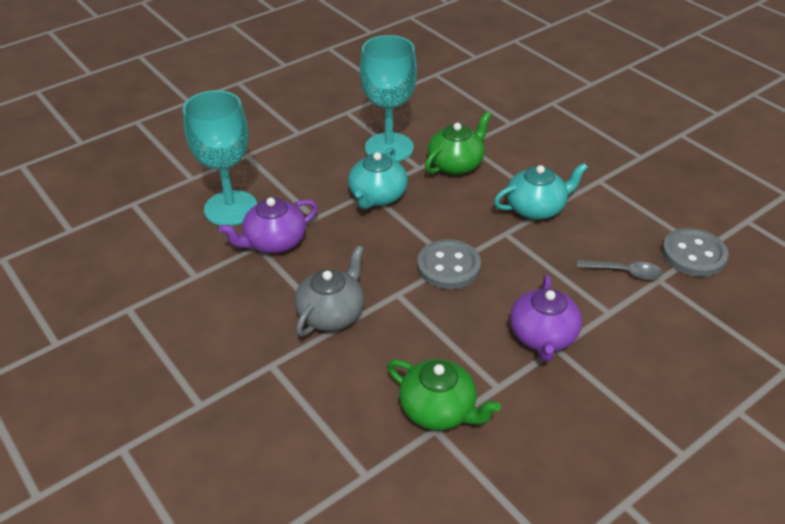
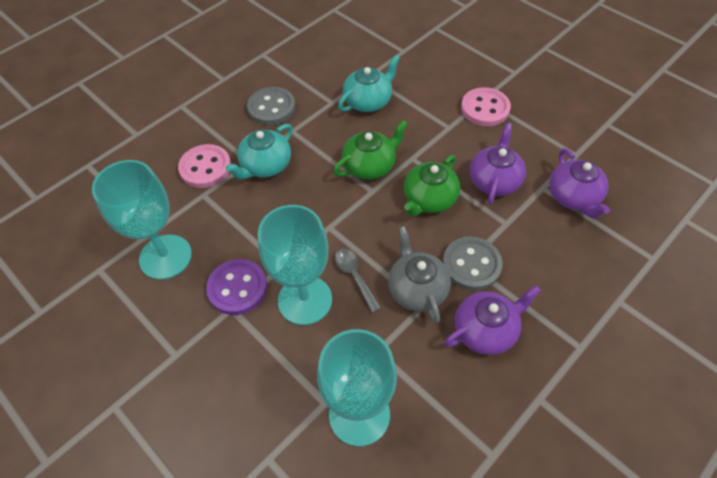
pink button: 0 -> 2
purple button: 0 -> 1
purple teapot: 2 -> 3
turquoise goblet: 2 -> 3

